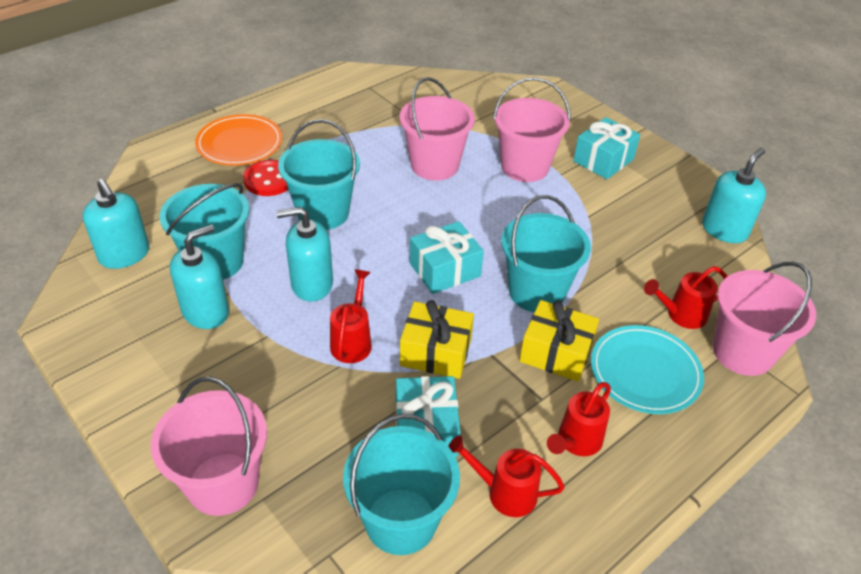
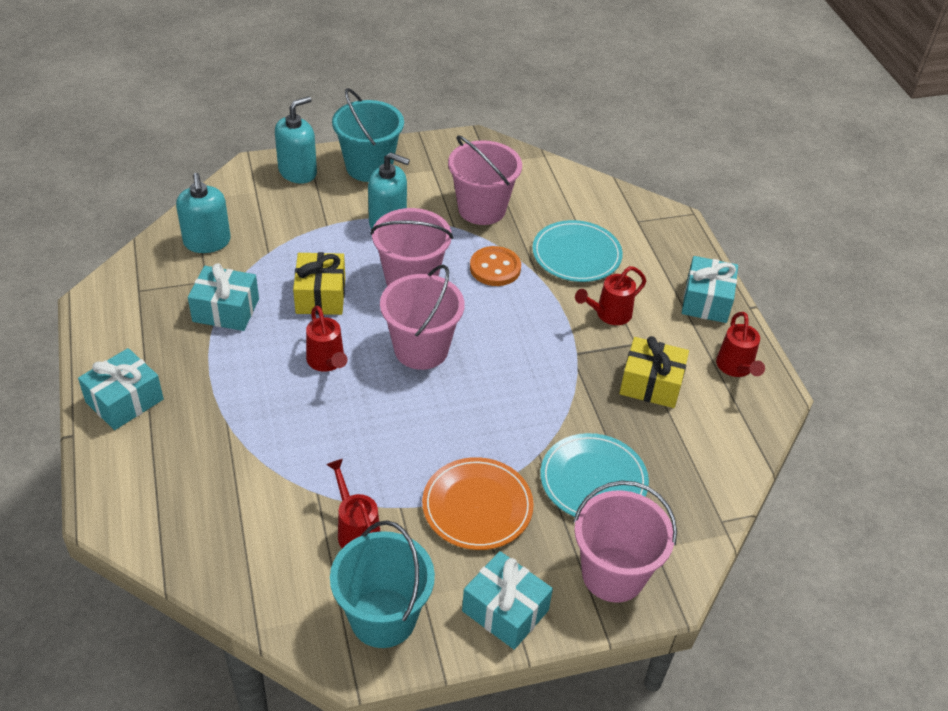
orange button: 0 -> 1
red button: 1 -> 0
turquoise bucket: 4 -> 2
turquoise gift: 3 -> 4
turquoise plate: 1 -> 2
turquoise soap dispenser: 4 -> 3

